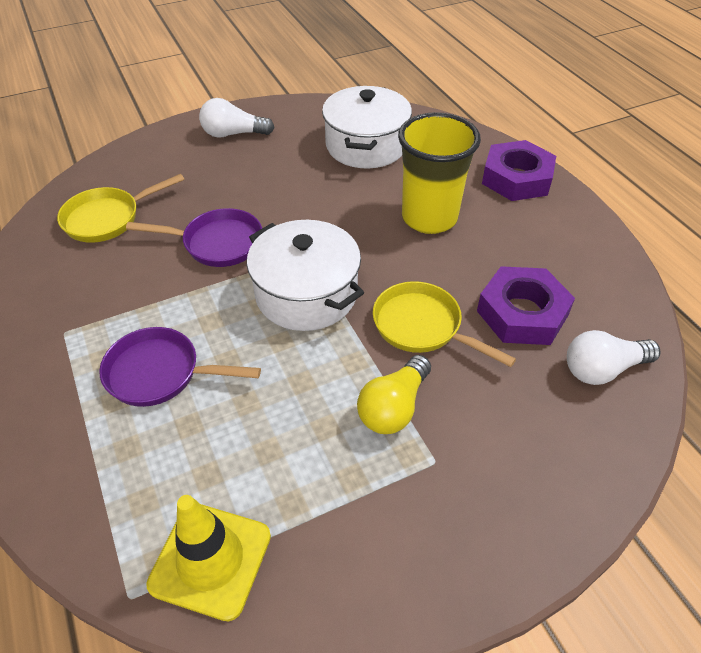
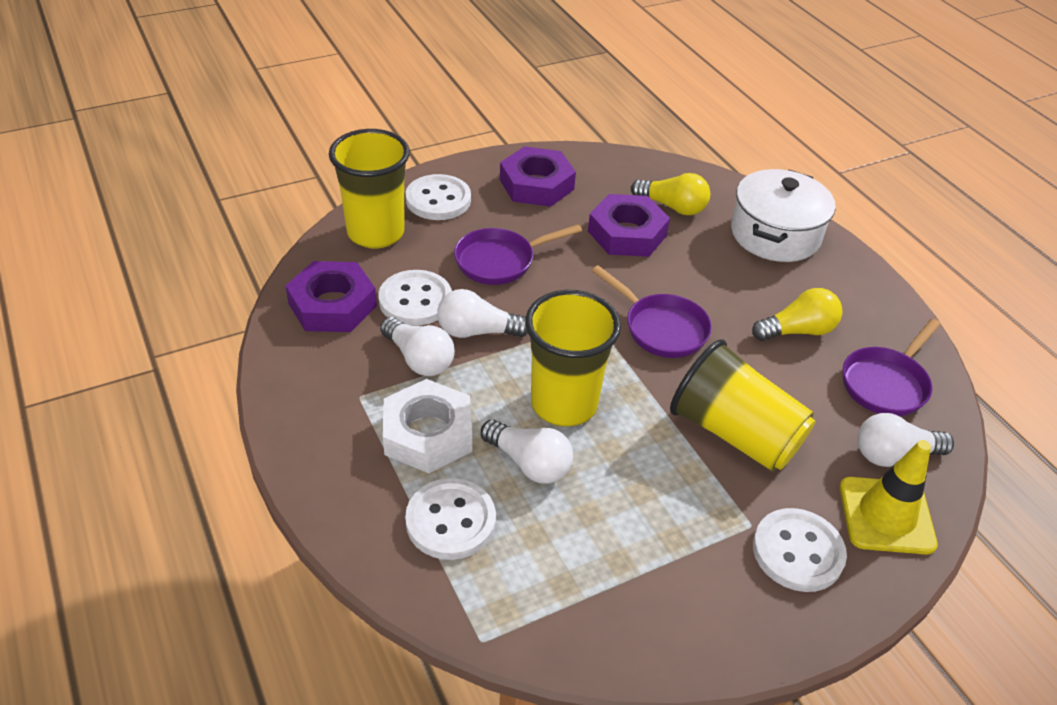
purple nut: 2 -> 3
purple pan: 2 -> 3
white button: 0 -> 4
white light bulb: 2 -> 4
white nut: 0 -> 1
white pot: 2 -> 1
yellow cup: 1 -> 3
yellow light bulb: 1 -> 2
yellow pan: 2 -> 0

